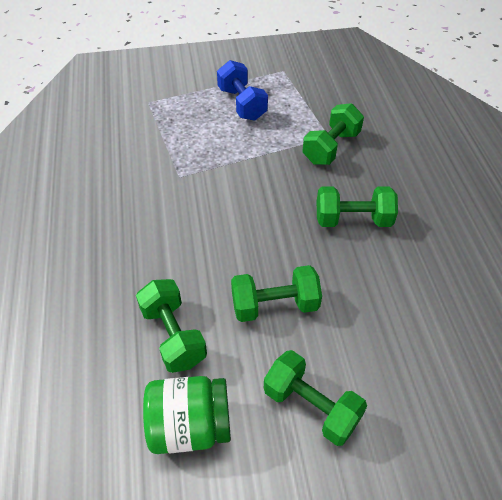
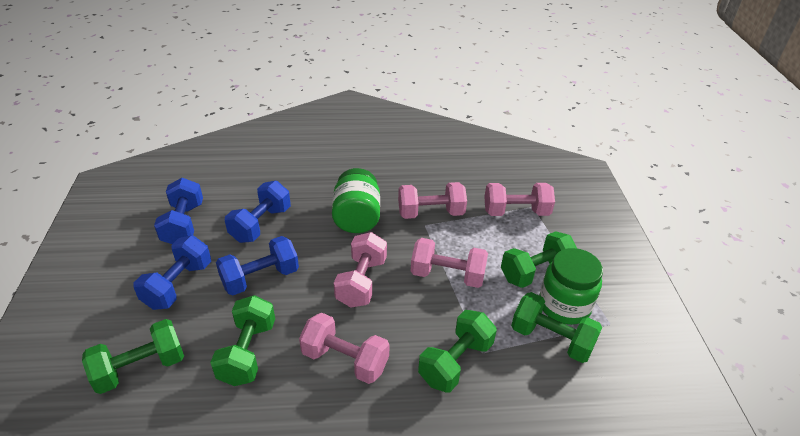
blue dumbbell: 1 -> 4
green jar: 1 -> 2
pink dumbbell: 0 -> 5

